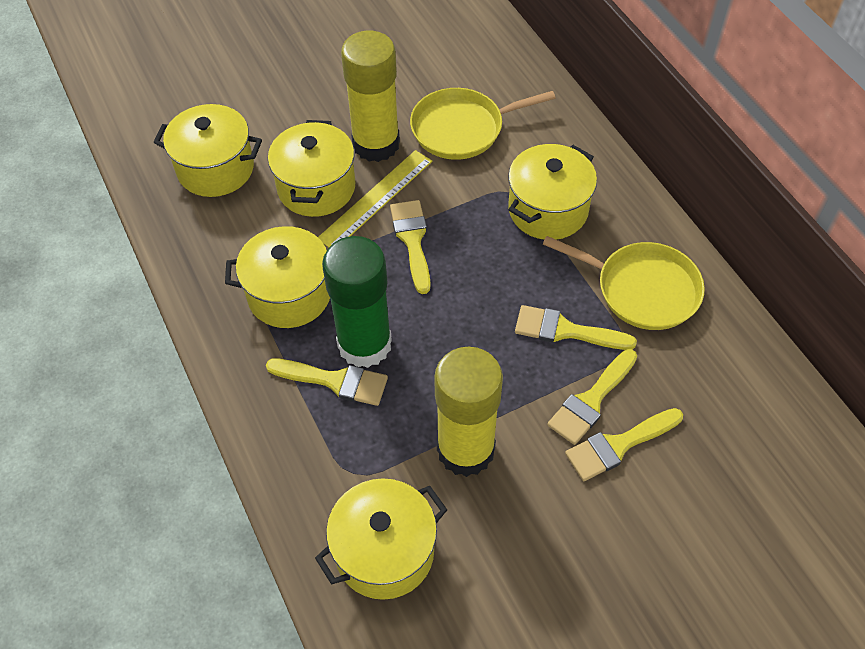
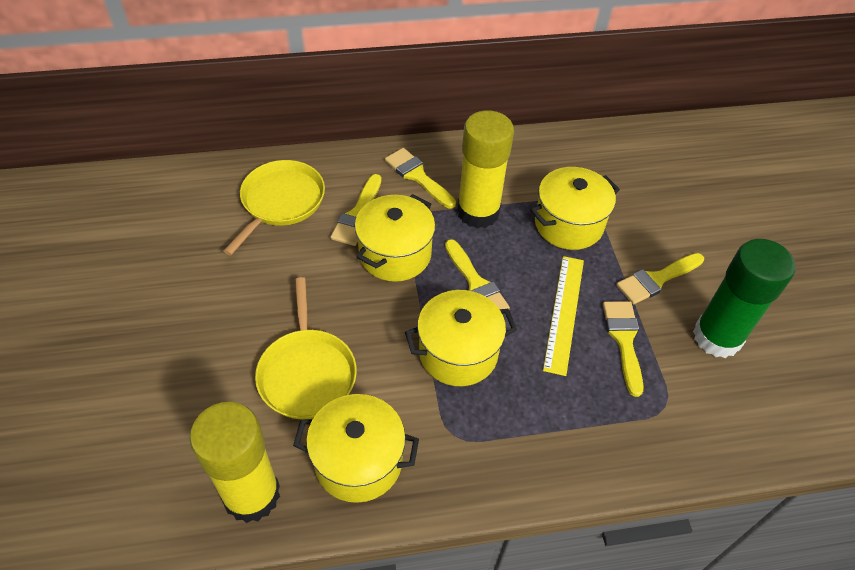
yellow pot: 5 -> 4

